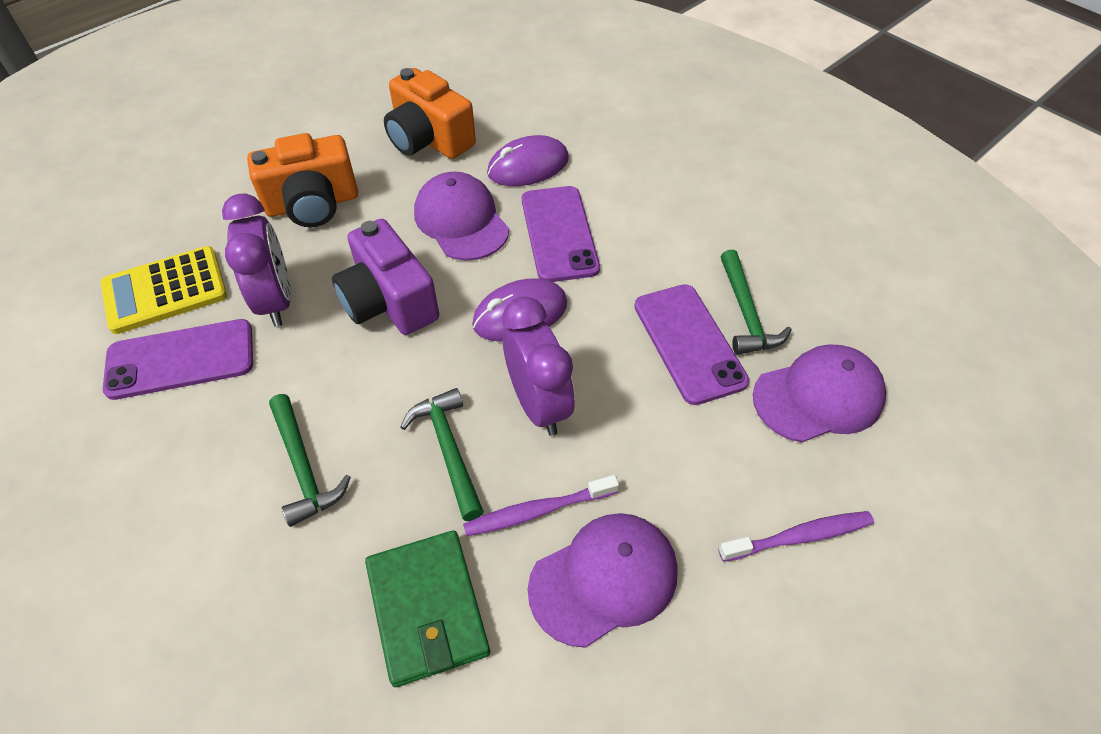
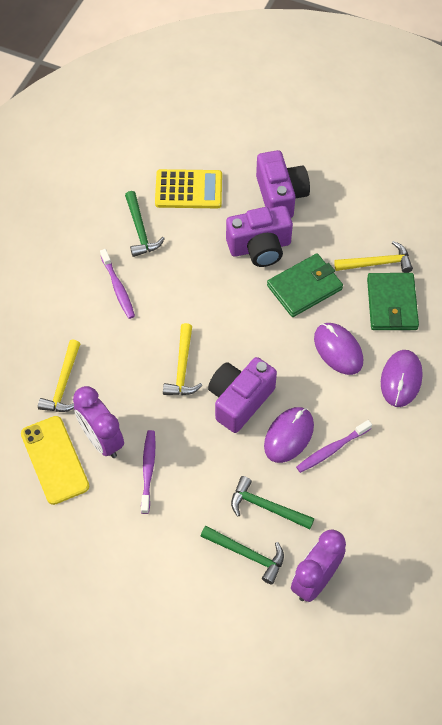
green wallet: 1 -> 2
orange camera: 2 -> 0
purple camera: 1 -> 3
purple cap: 3 -> 0
purple mouse: 2 -> 3
purple phone: 3 -> 0
purple toothbrush: 2 -> 3
yellow hammer: 0 -> 3
yellow phone: 0 -> 1

